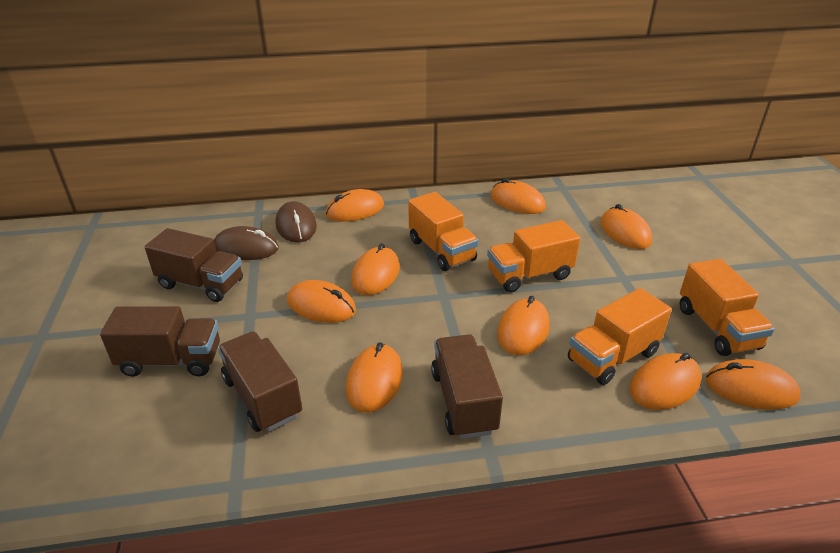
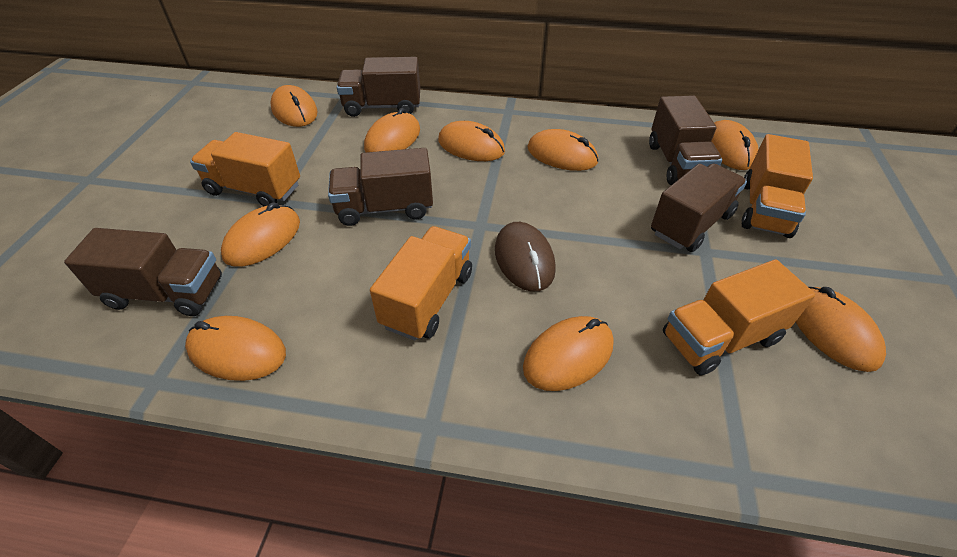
brown mouse: 2 -> 1
brown truck: 4 -> 5

